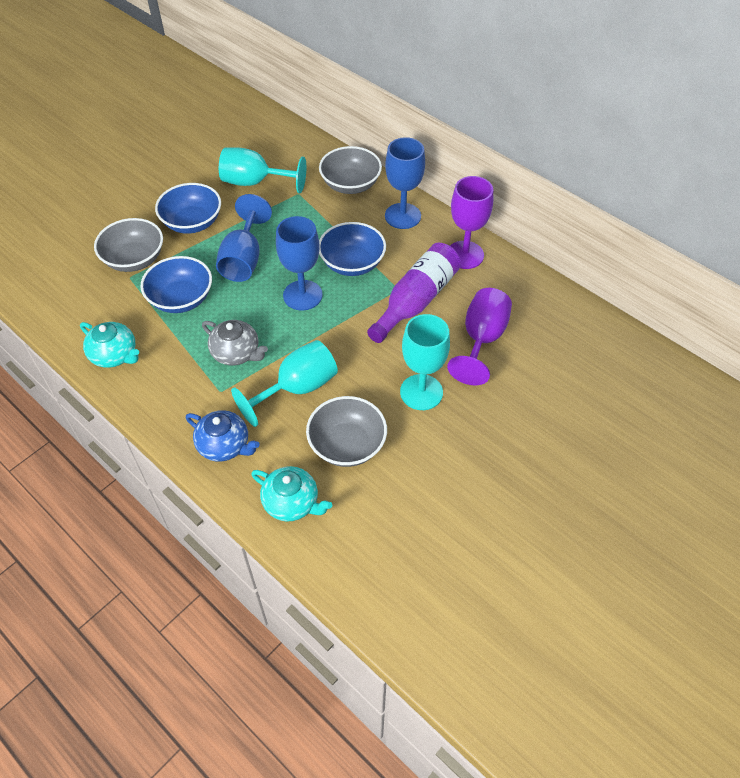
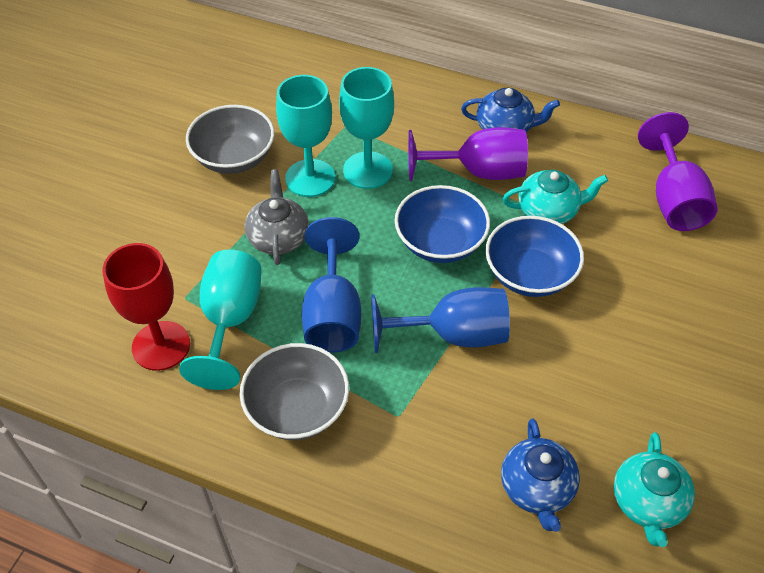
blue bowl: 3 -> 2
blue goblet: 3 -> 2
blue teapot: 1 -> 2
grey bowl: 3 -> 2
purple bottle: 1 -> 0
red goblet: 0 -> 1

